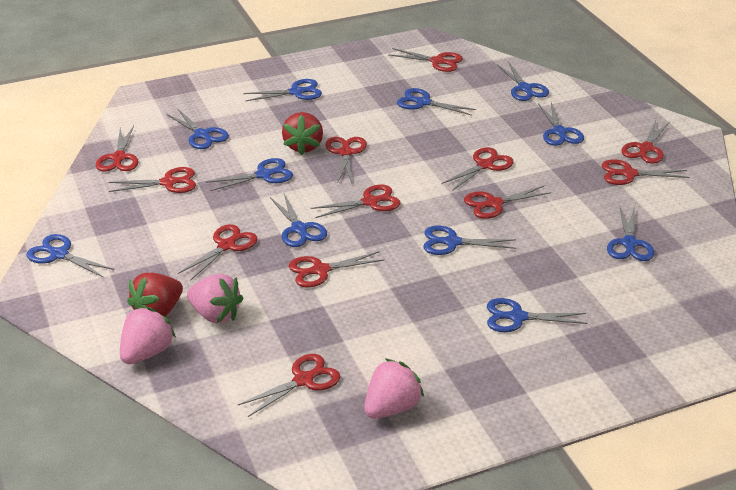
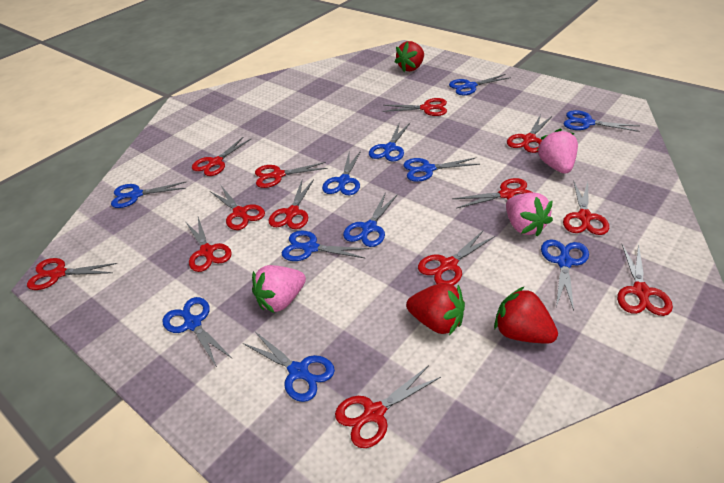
red scissors: 12 -> 13
red strawberry: 2 -> 3

